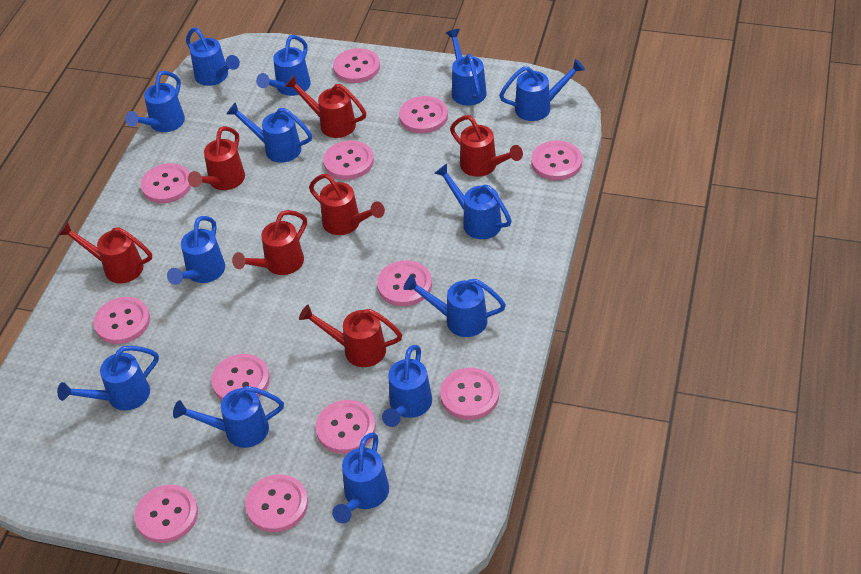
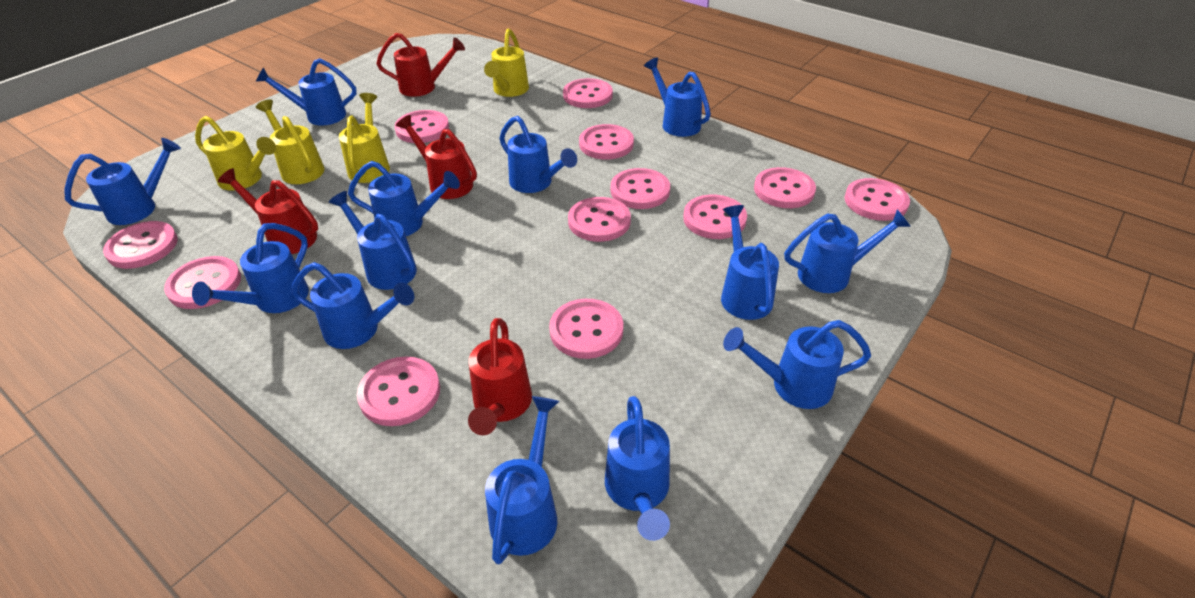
red watering can: 7 -> 4
yellow watering can: 0 -> 4

